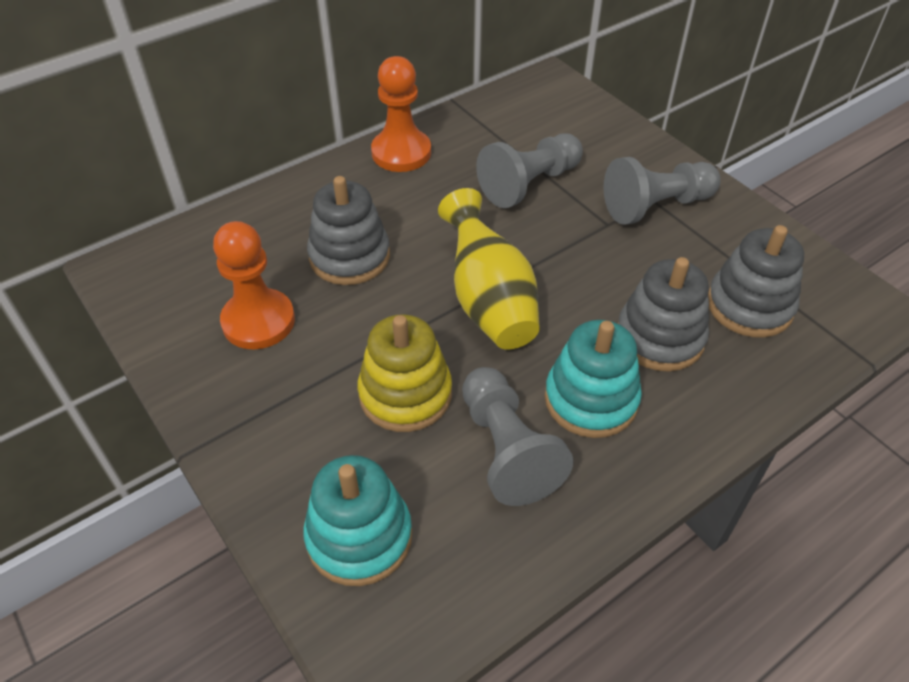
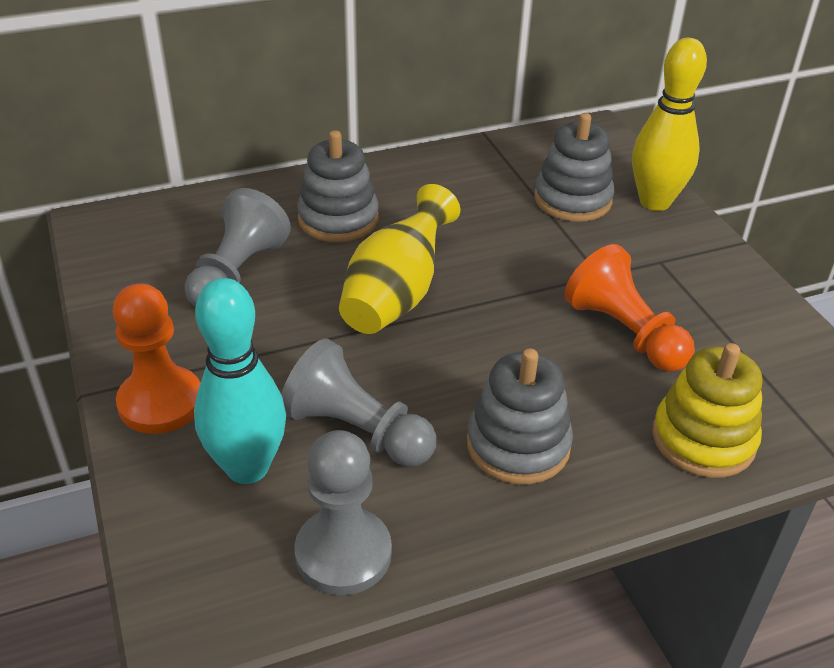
turquoise bowling pin: 0 -> 1
turquoise stacking toy: 2 -> 0
yellow bowling pin: 0 -> 1

